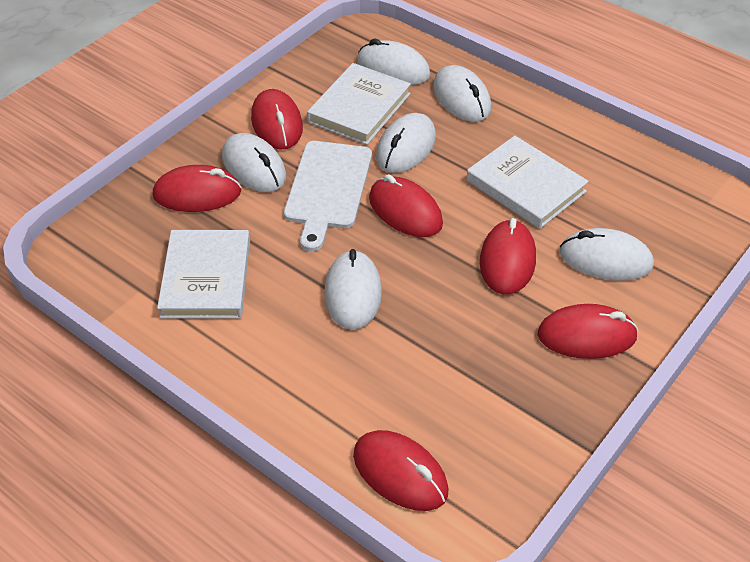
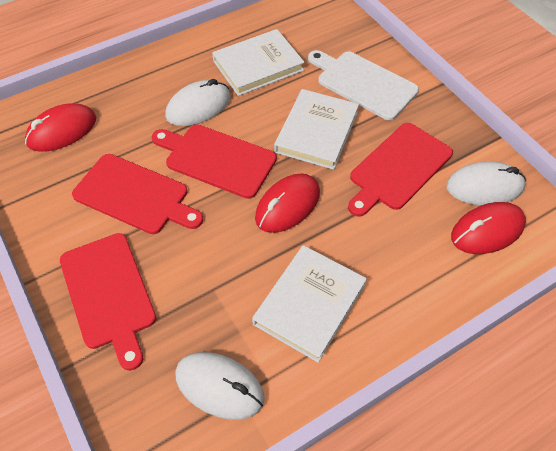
red cutting board: 0 -> 4
red mouse: 6 -> 3
white mouse: 6 -> 3

